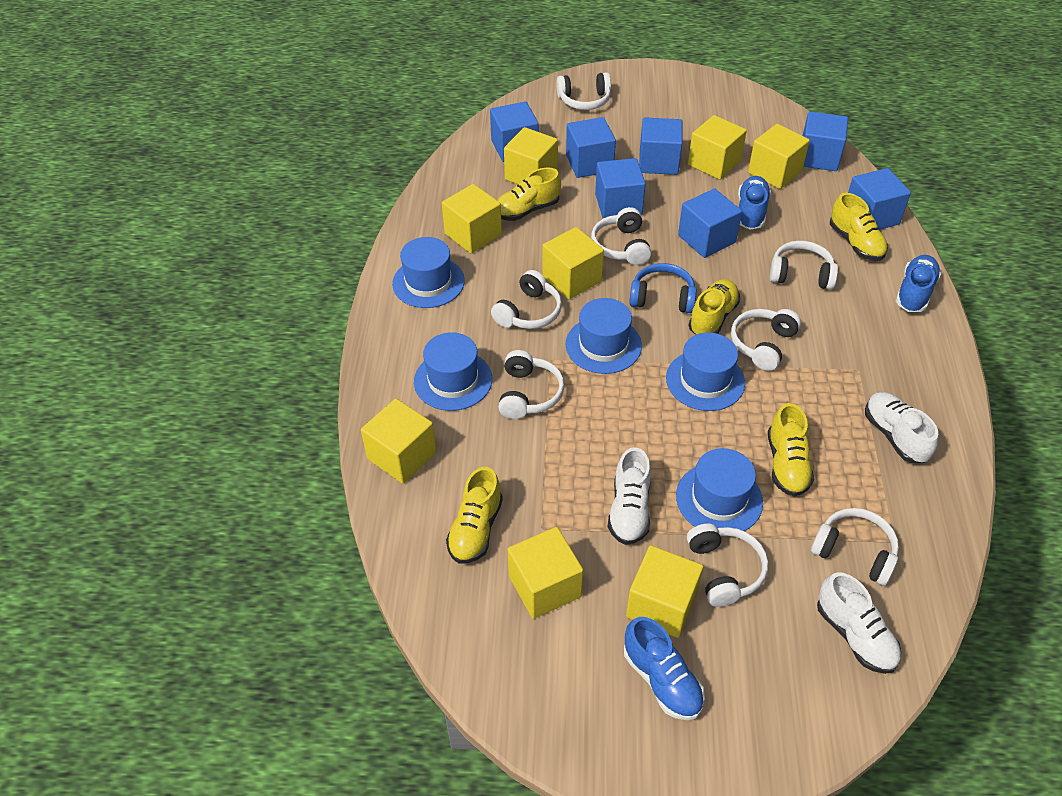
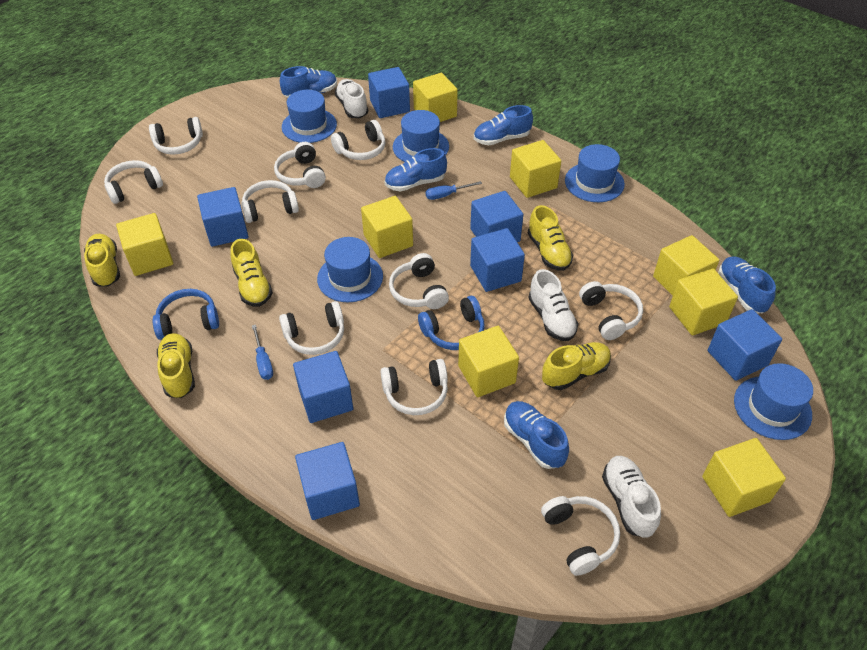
blue headphones: 1 -> 2
blue screwdriver: 0 -> 2
blue shoe: 3 -> 5
white headphones: 8 -> 10

